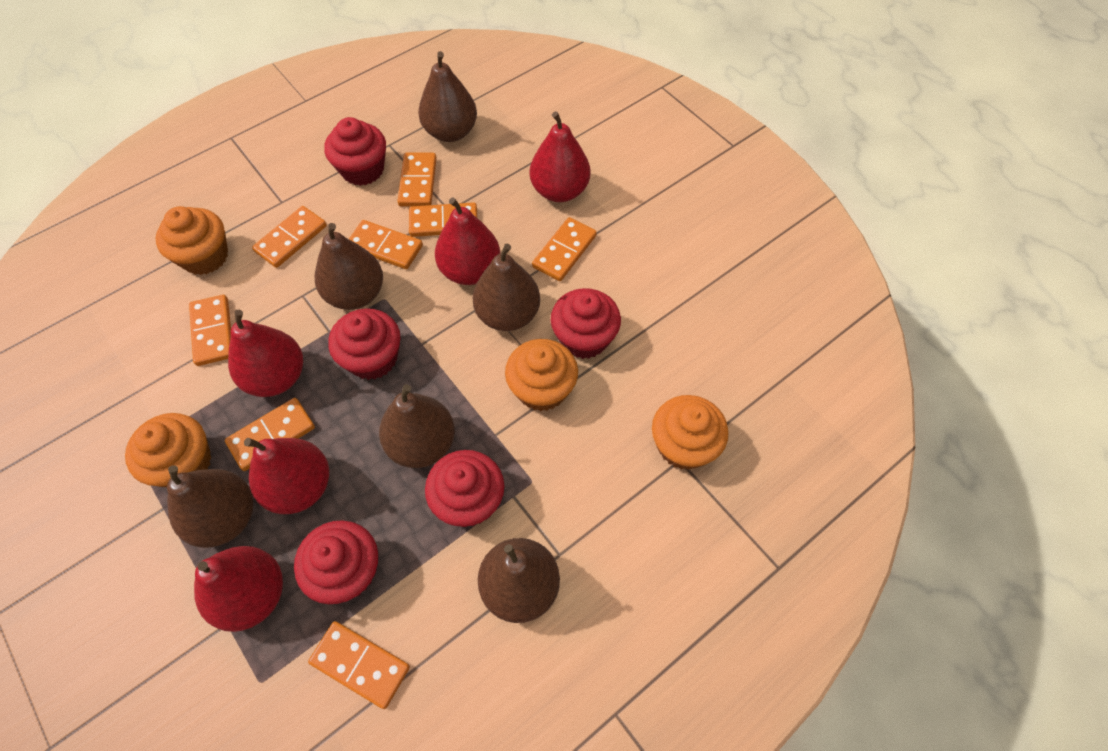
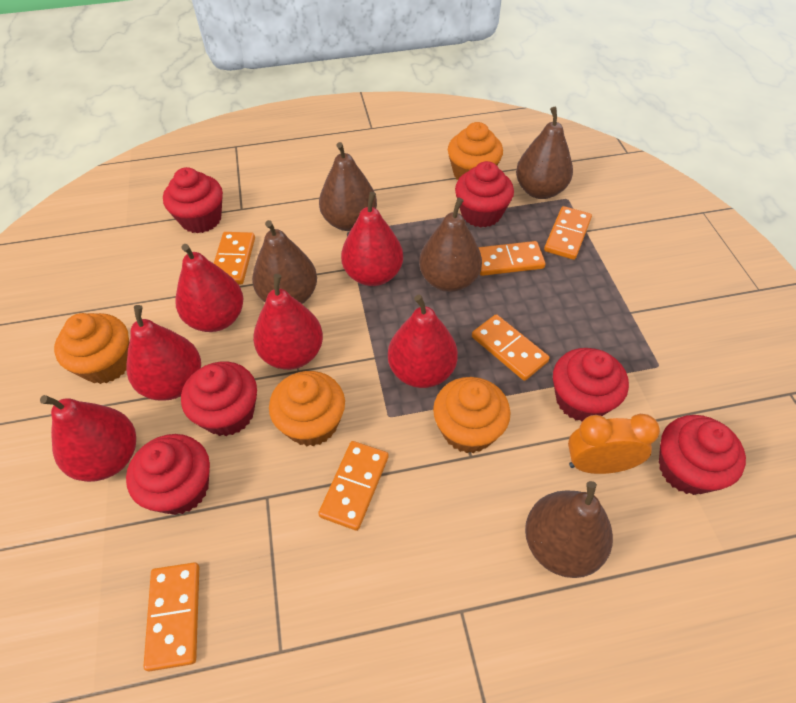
brown pear: 6 -> 5
orange clock: 0 -> 1
orange domino: 8 -> 6
red cupcake: 5 -> 6
red pear: 5 -> 6

